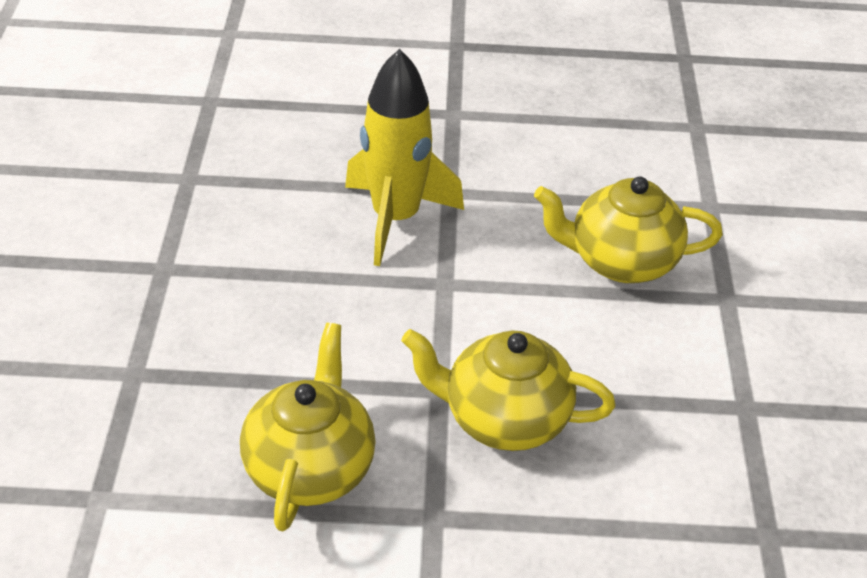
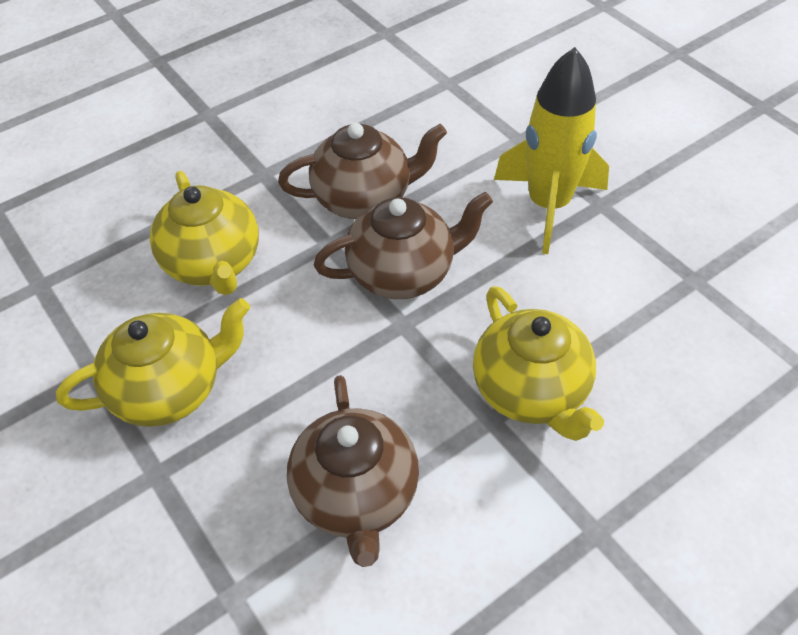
brown teapot: 0 -> 3

